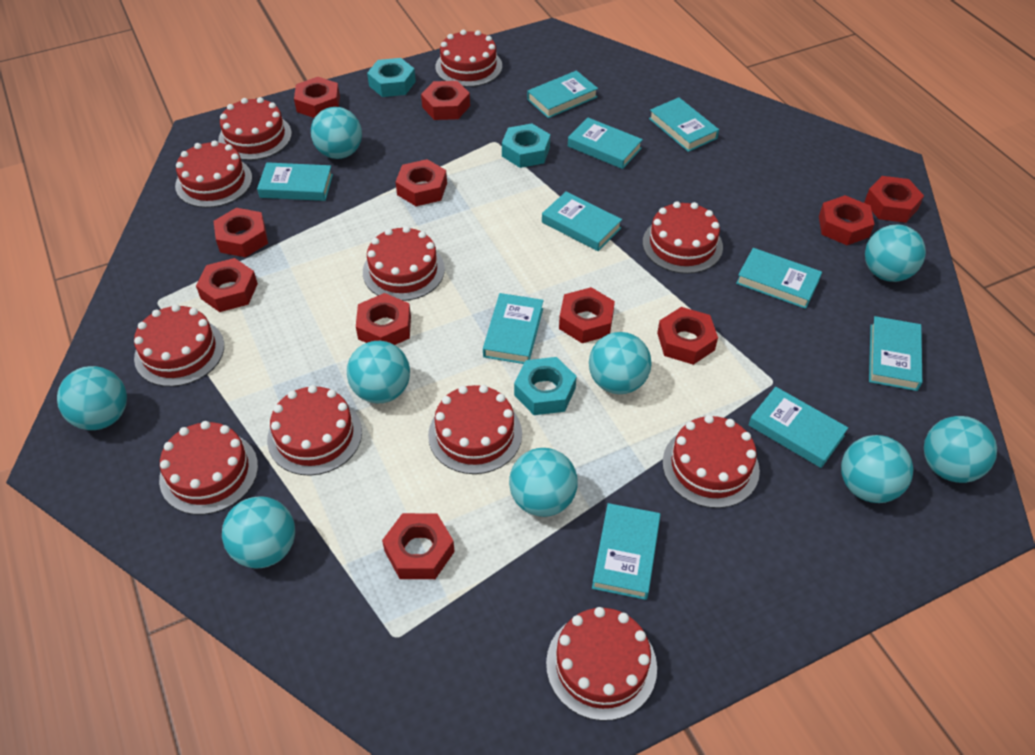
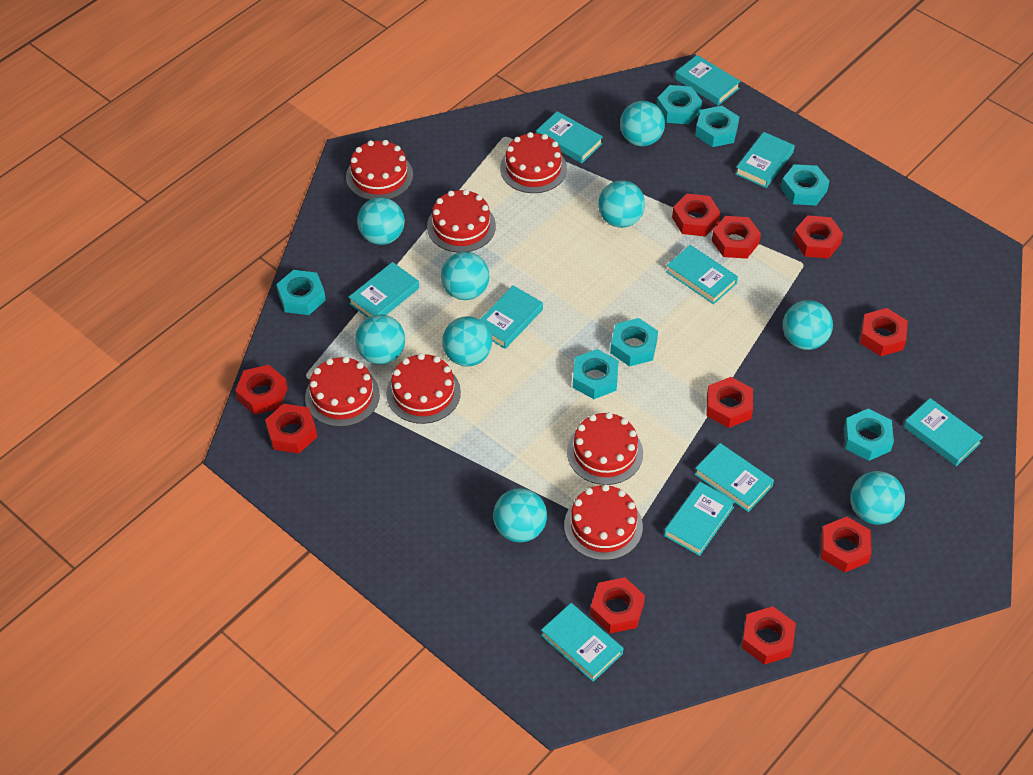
red cake: 11 -> 7
red nut: 11 -> 10
turquoise nut: 3 -> 7

